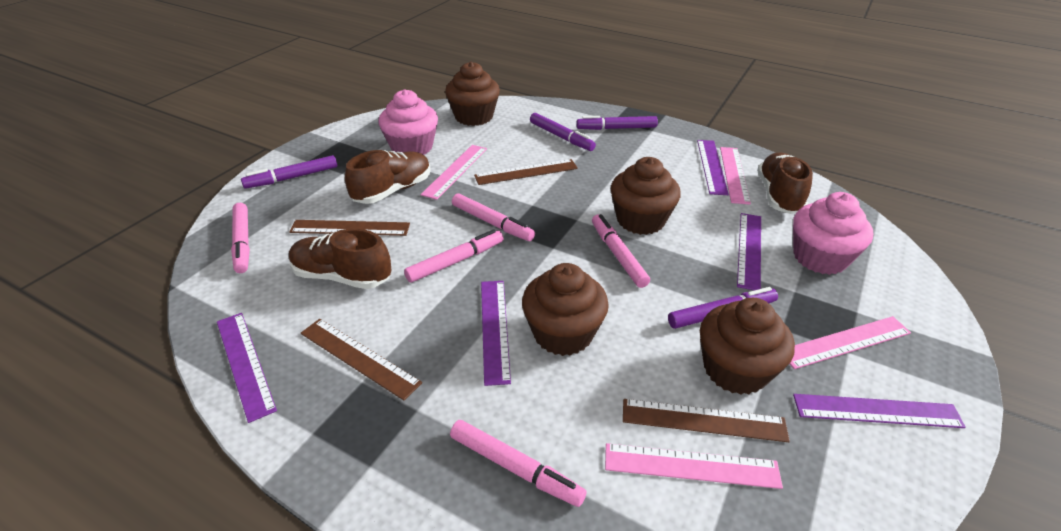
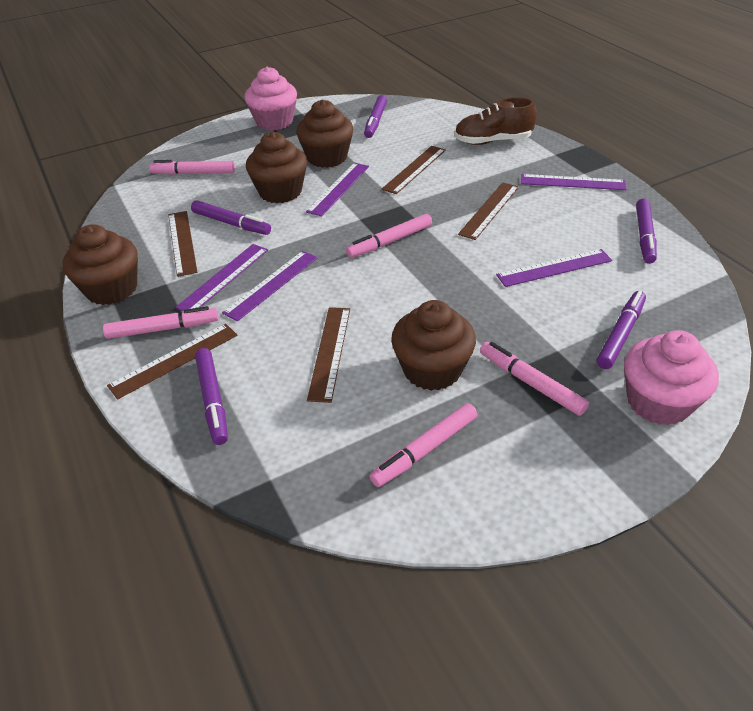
brown ruler: 4 -> 5
brown shoe: 3 -> 1
pink ruler: 4 -> 0
purple marker: 4 -> 5

